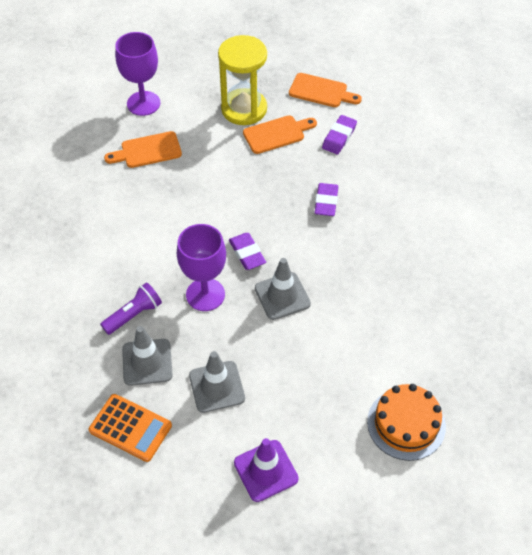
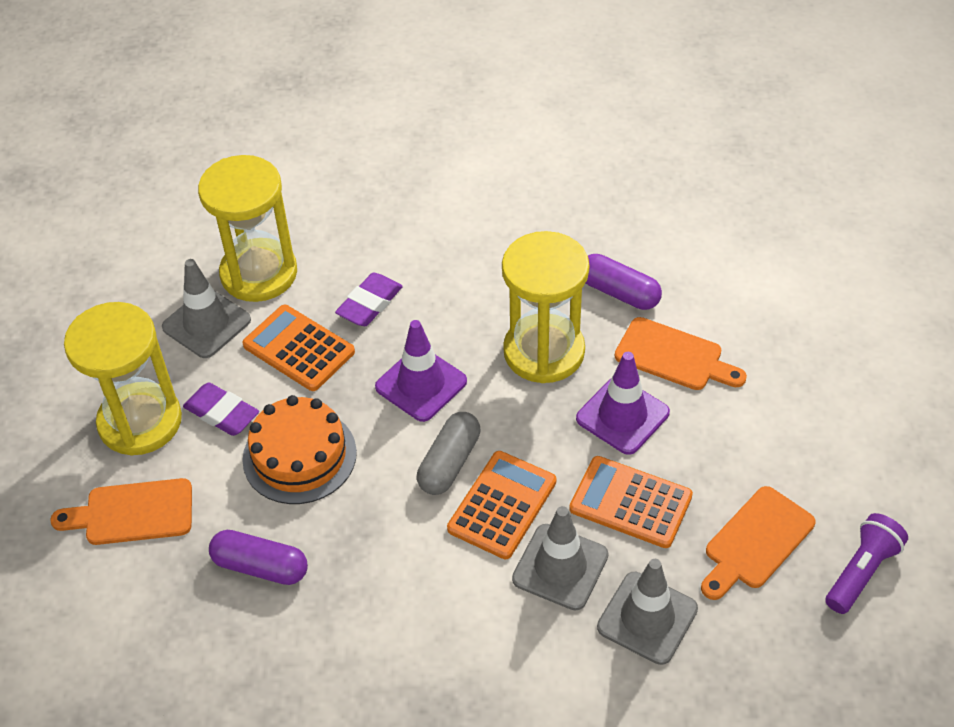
grey capsule: 0 -> 1
orange calculator: 1 -> 3
purple capsule: 0 -> 2
purple eraser: 3 -> 2
purple goblet: 2 -> 0
purple traffic cone: 1 -> 2
yellow hourglass: 1 -> 3

